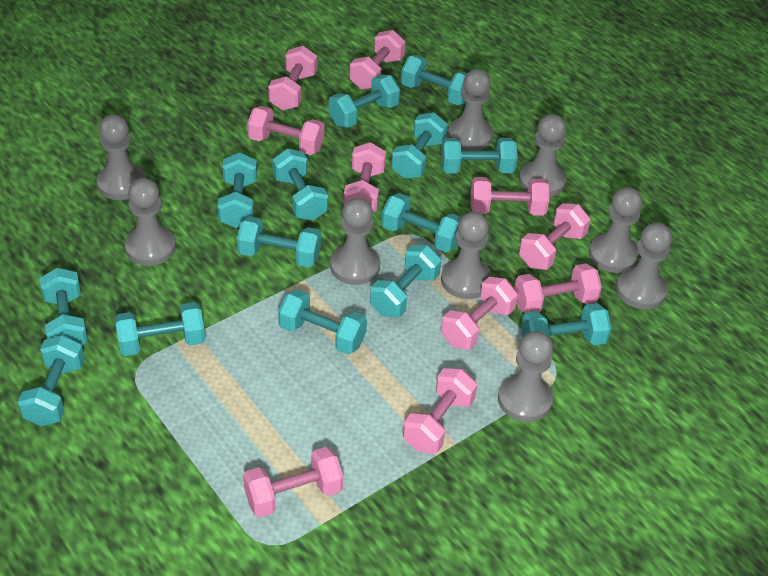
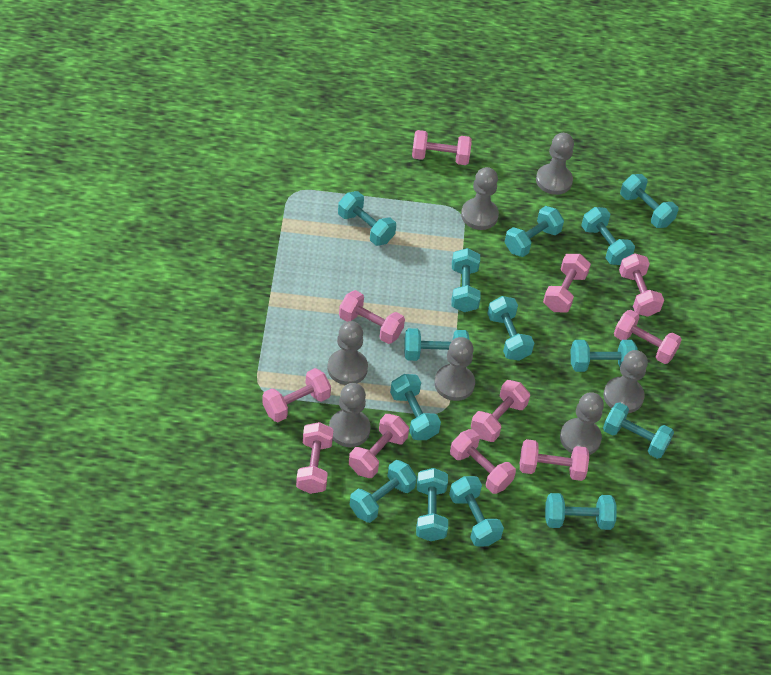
grey pawn: 9 -> 7
pink dumbbell: 10 -> 11

